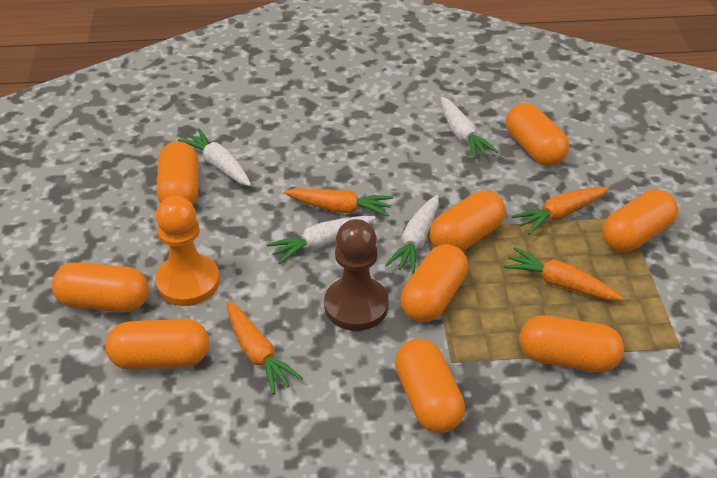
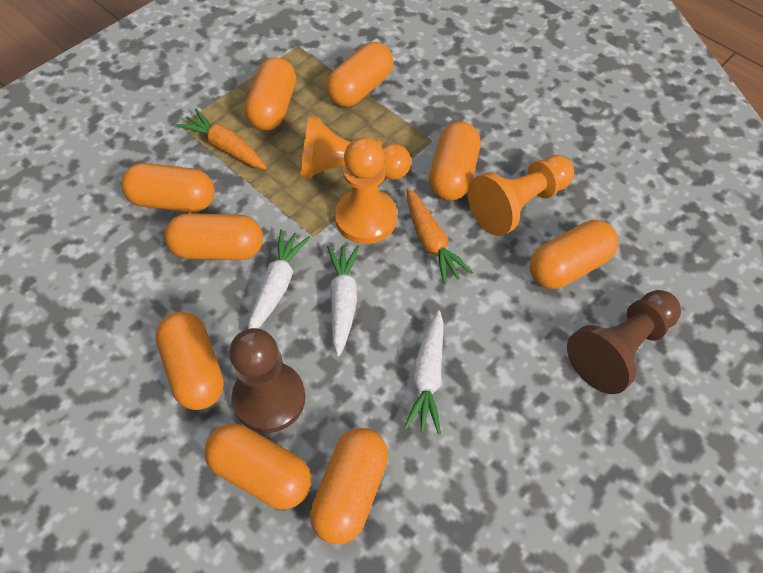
brown pawn: 1 -> 2
orange carrot: 4 -> 2
orange pawn: 1 -> 3
white carrot: 4 -> 3

